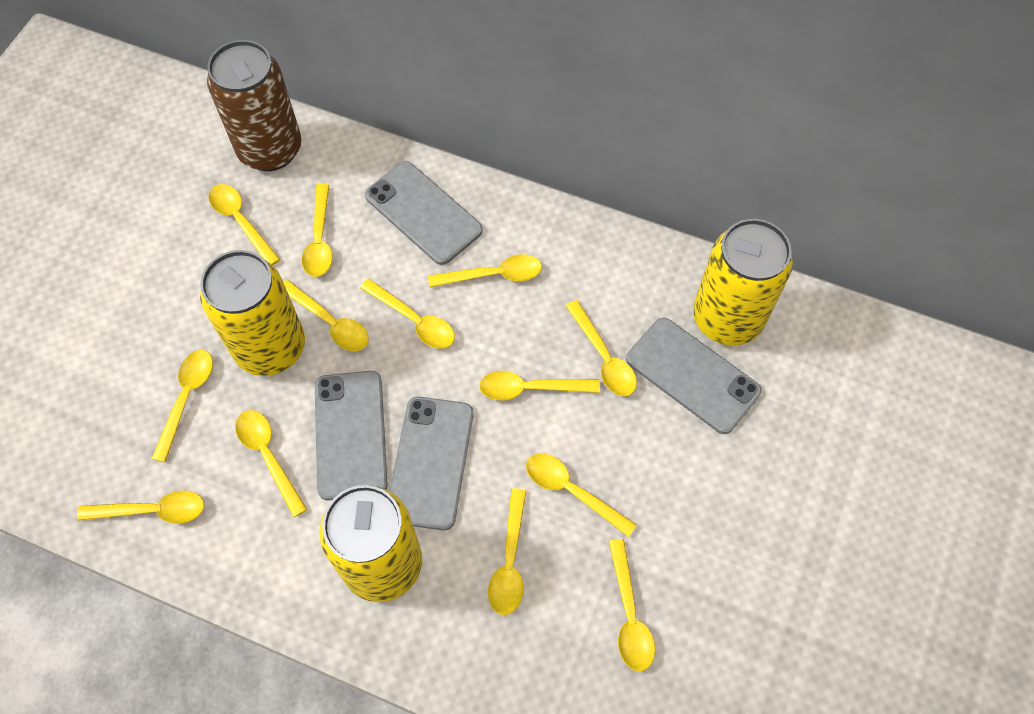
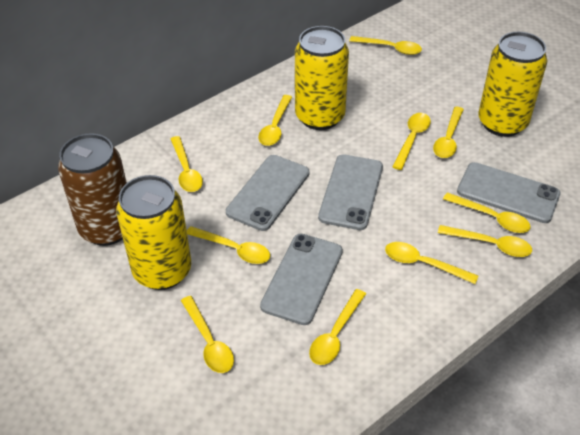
yellow spoon: 13 -> 11

